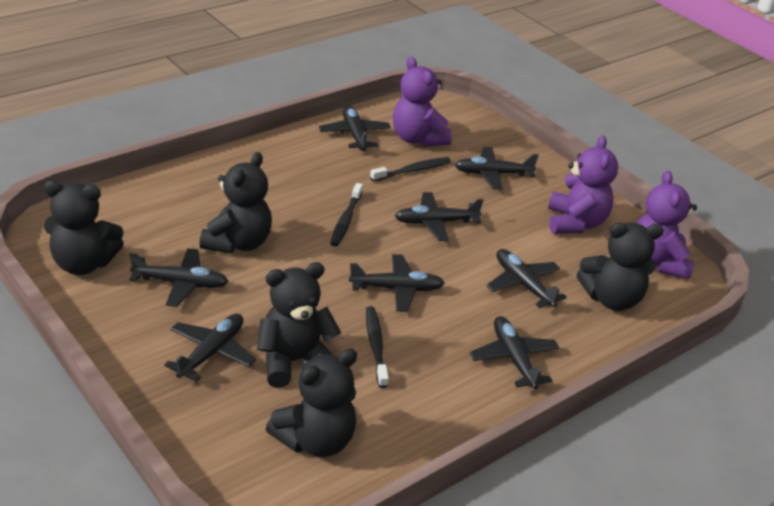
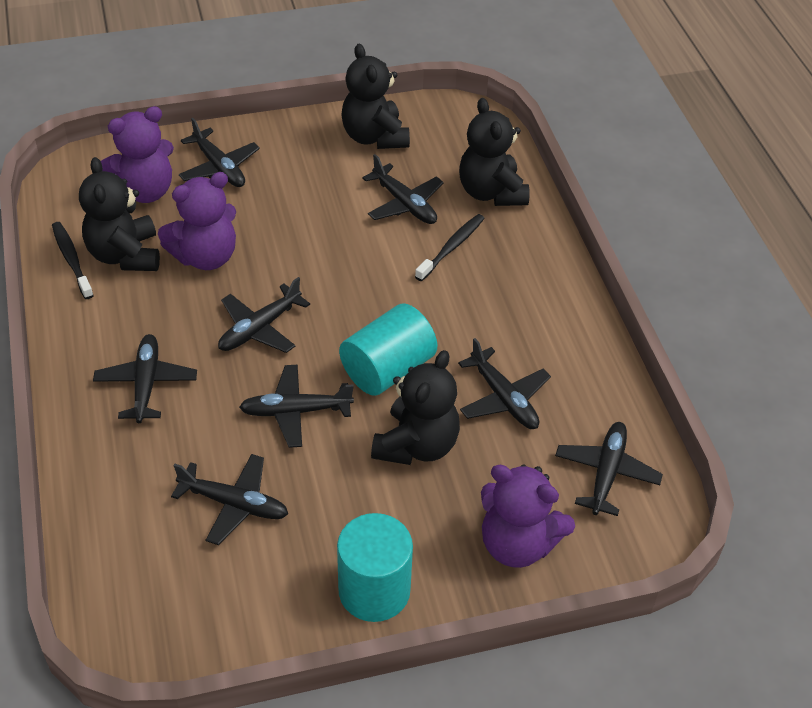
black teddy bear: 5 -> 4
black toothbrush: 3 -> 2
turquoise cylinder: 0 -> 2

